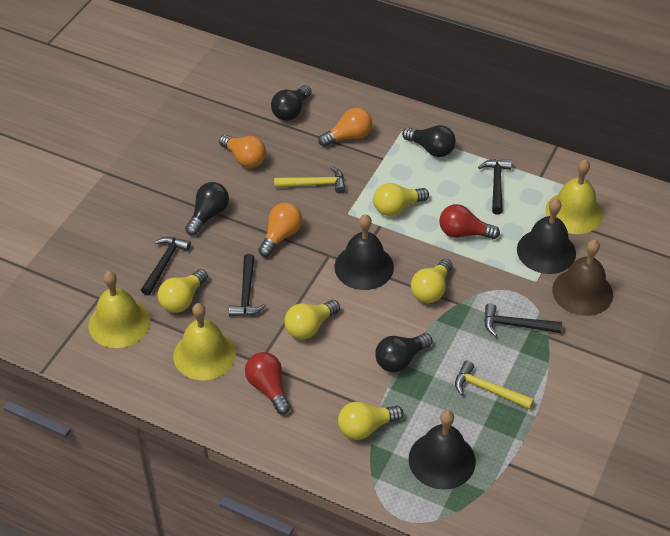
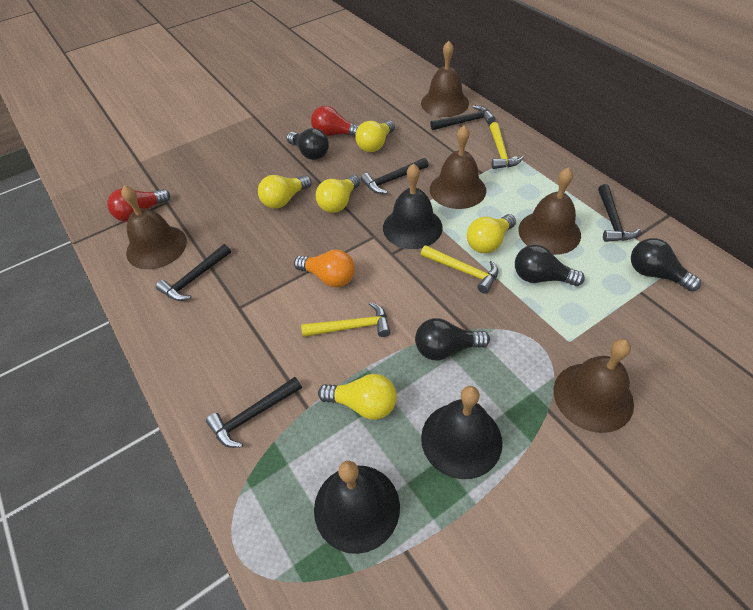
black hammer: 4 -> 5
brown bell: 1 -> 5
orange light bulb: 3 -> 1
yellow bell: 3 -> 0
yellow hammer: 2 -> 3

